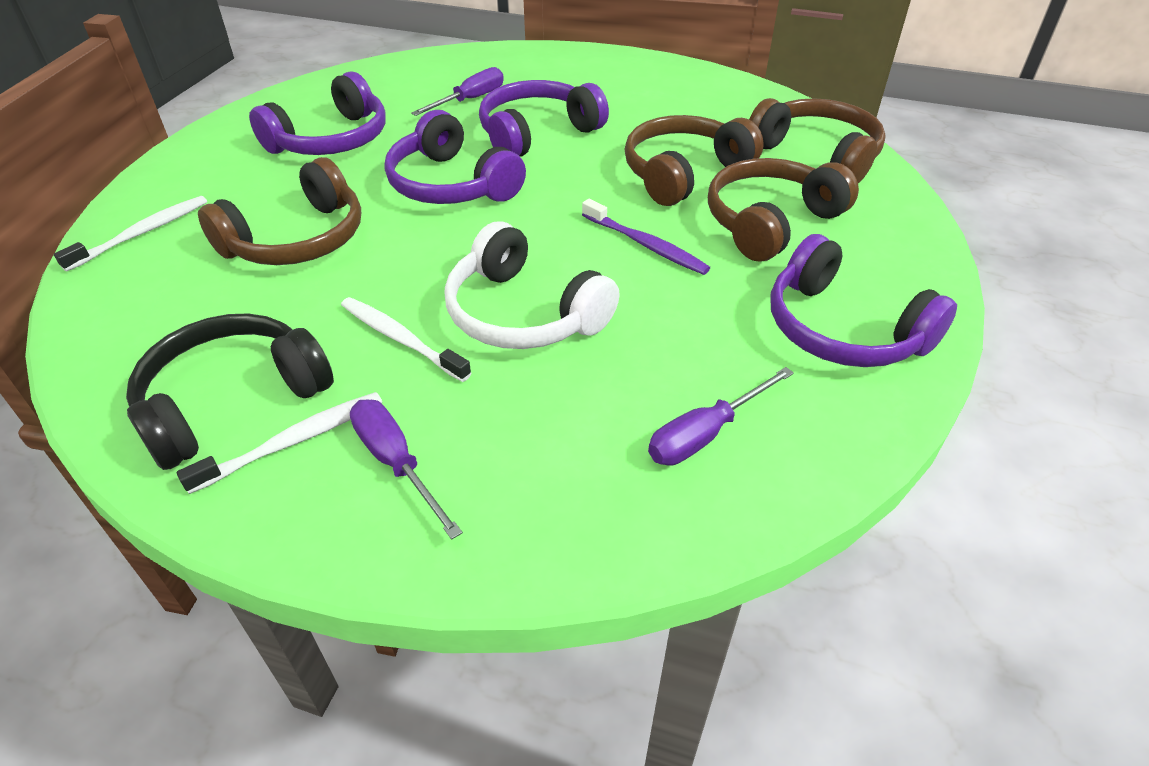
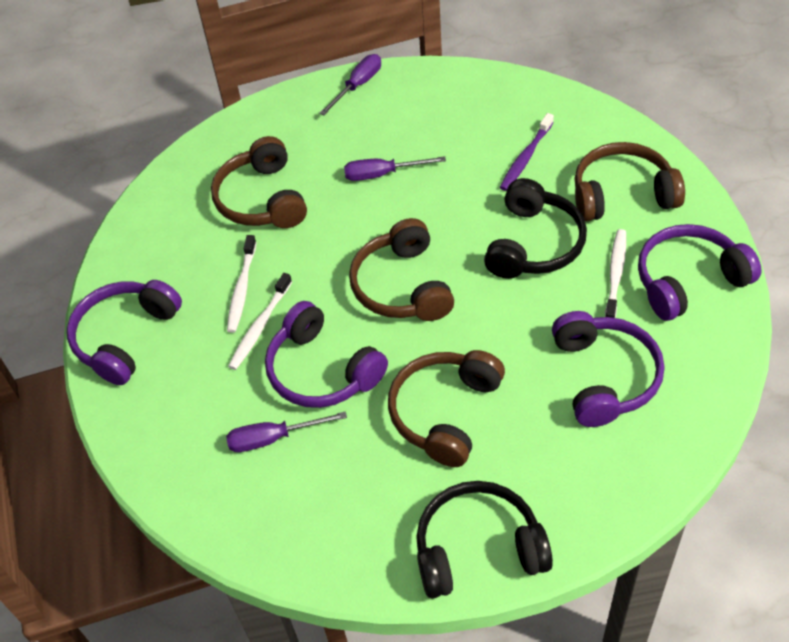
black headphones: 1 -> 2
white headphones: 1 -> 0

